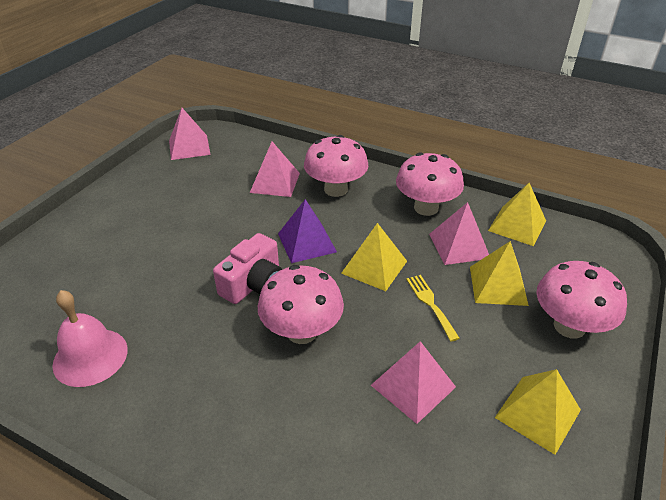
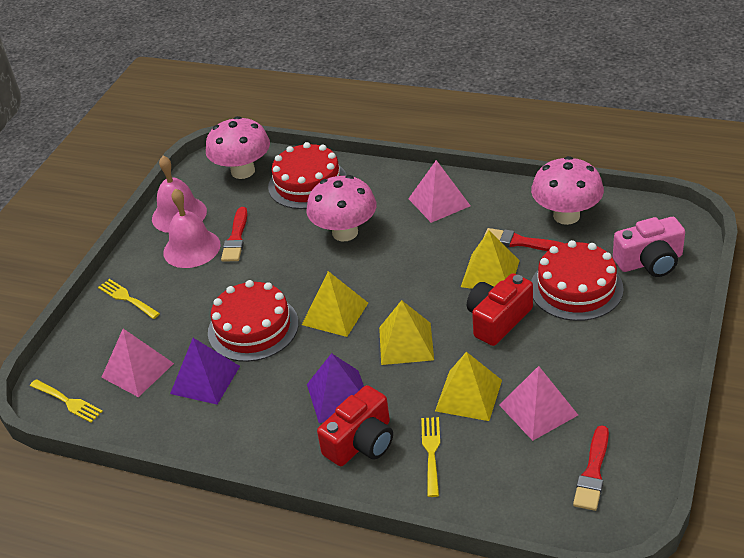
pink bell: 1 -> 2
pink mushroom: 4 -> 3
pink pyramid: 4 -> 3
purple pyramid: 1 -> 2
red brush: 0 -> 3
red cake: 0 -> 3
red camera: 0 -> 2
yellow fork: 1 -> 3

